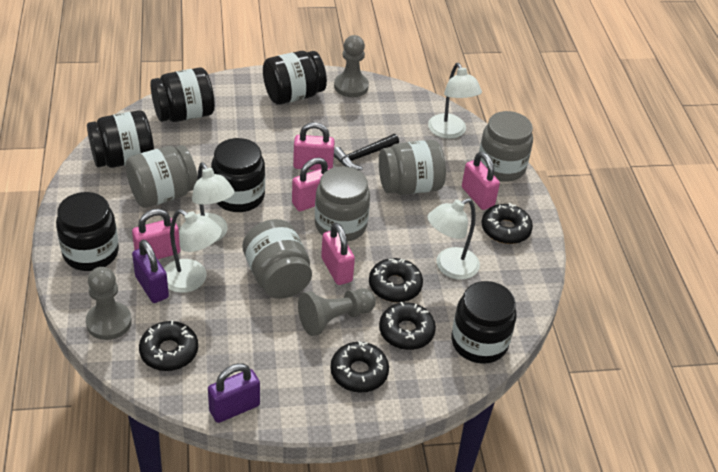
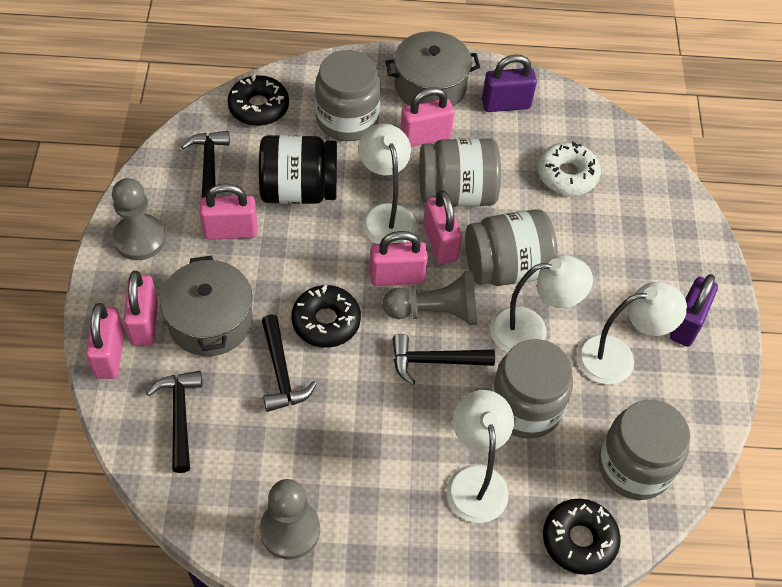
black donut: 5 -> 3
black hammer: 1 -> 4
black jar: 6 -> 1
grey pot: 0 -> 2
pink padlock: 5 -> 6
white donut: 0 -> 1

